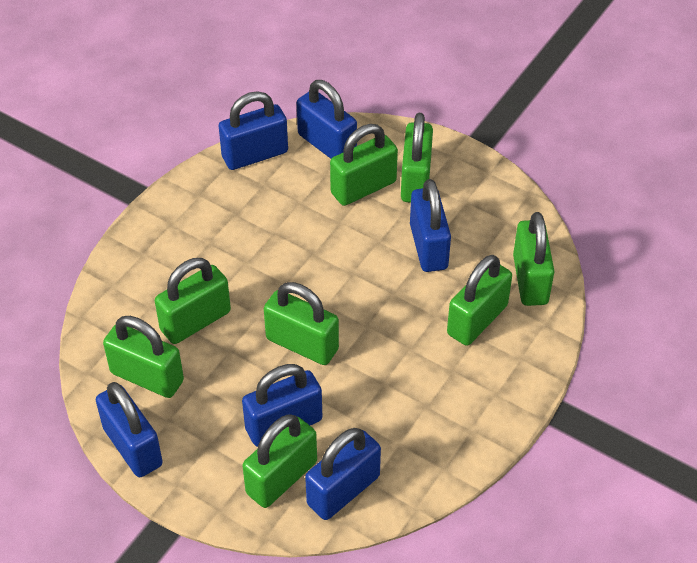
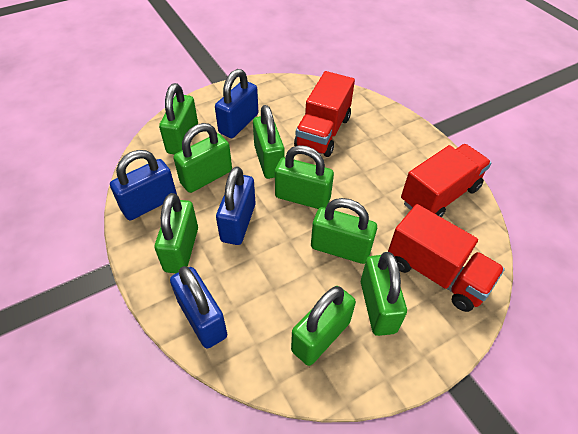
blue padlock: 6 -> 4
red truck: 0 -> 3

